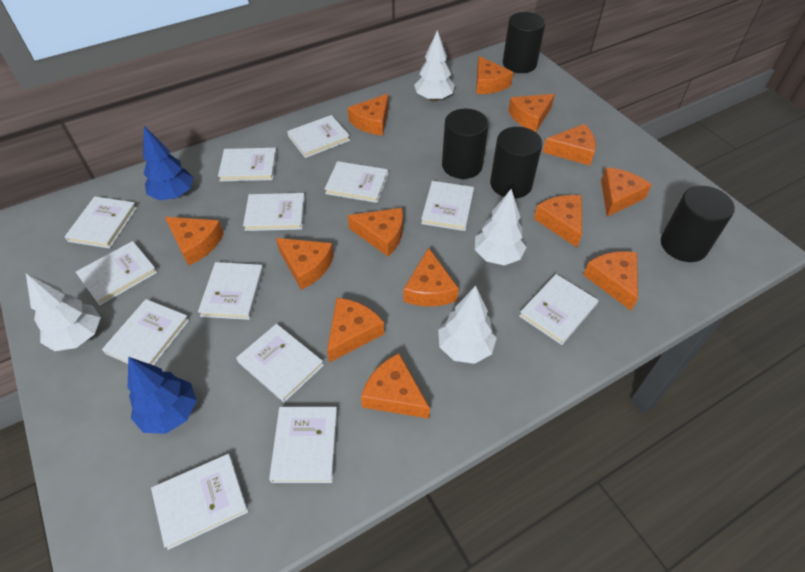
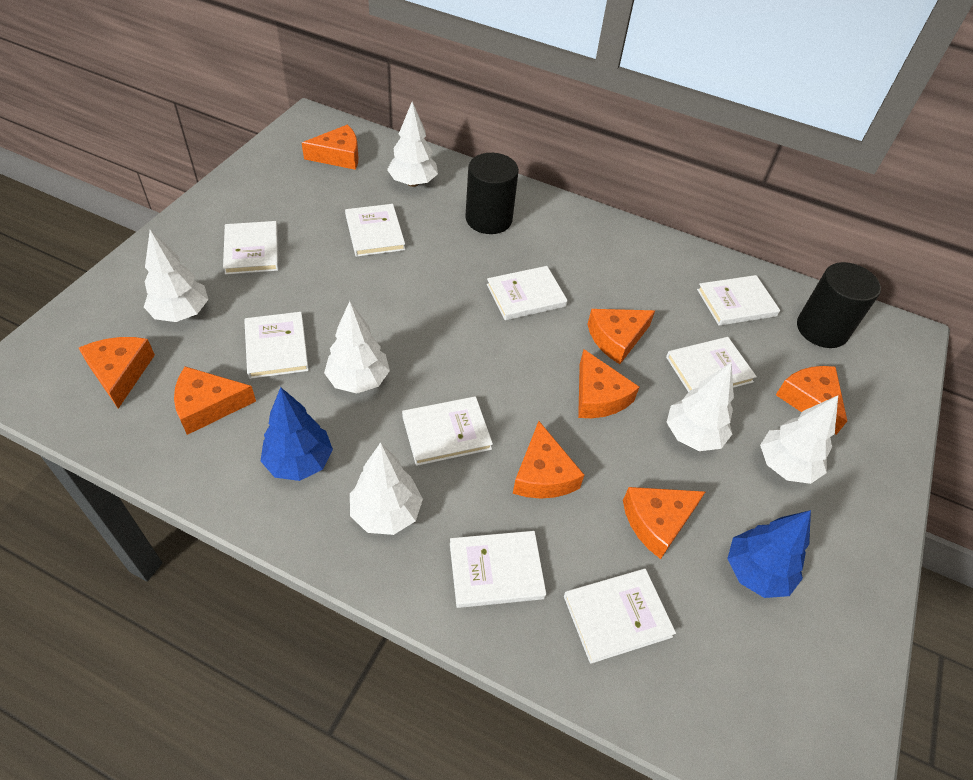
black cylinder: 4 -> 2
orange cheese: 13 -> 8
white book: 13 -> 9
white tree: 4 -> 6

